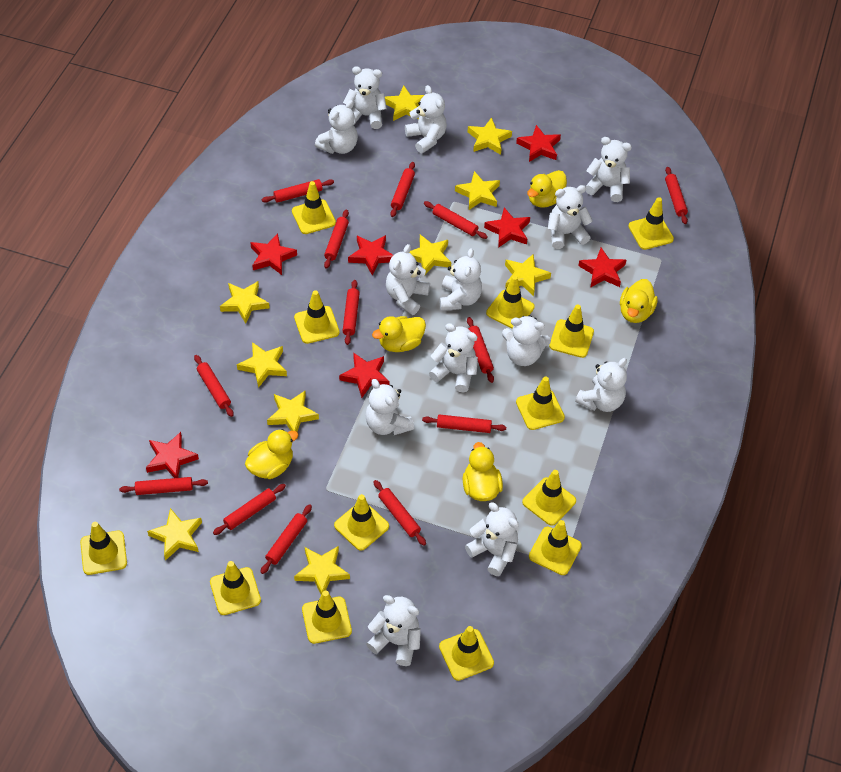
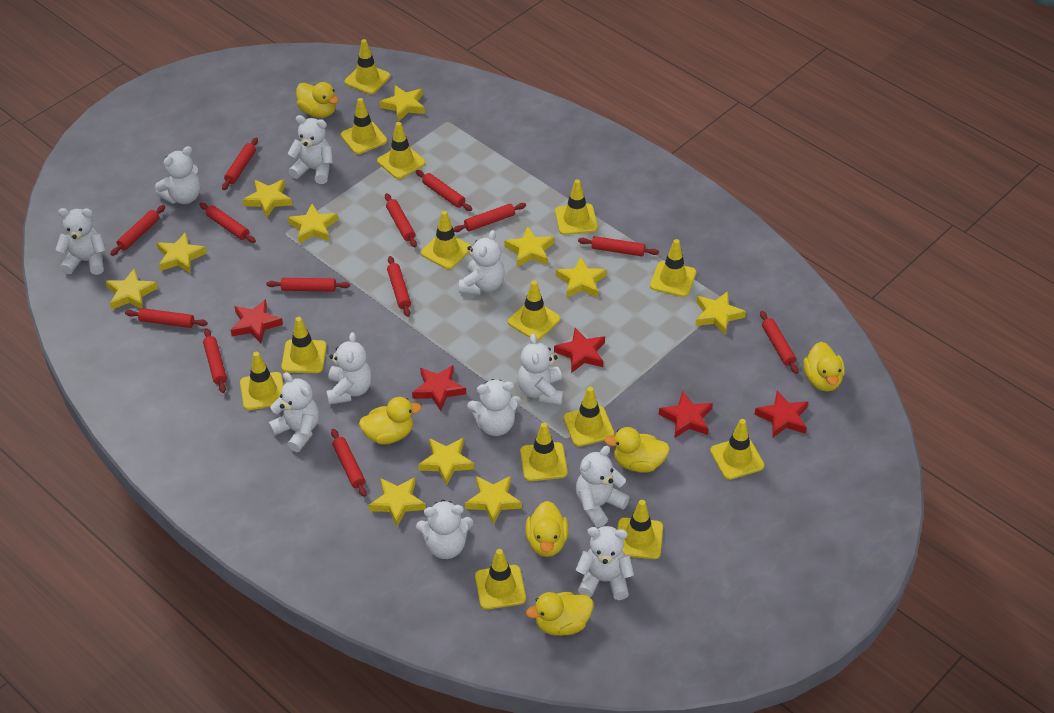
red star: 7 -> 5
white teddy bear: 13 -> 11
yellow duck: 5 -> 6
yellow star: 10 -> 11
yellow traffic cone: 13 -> 14

